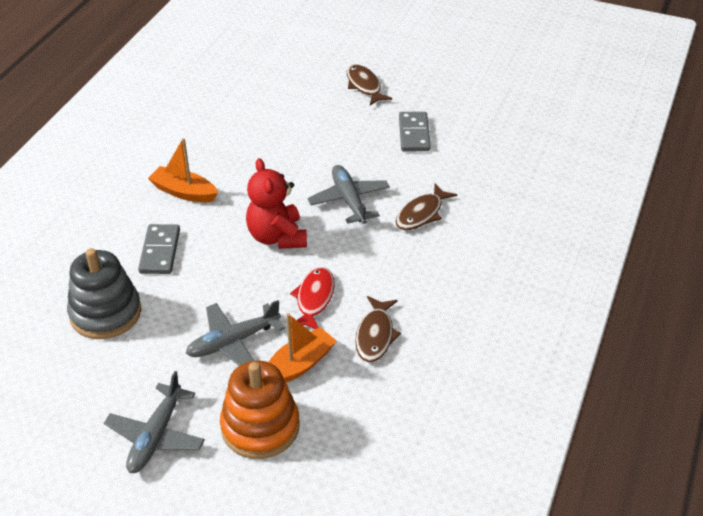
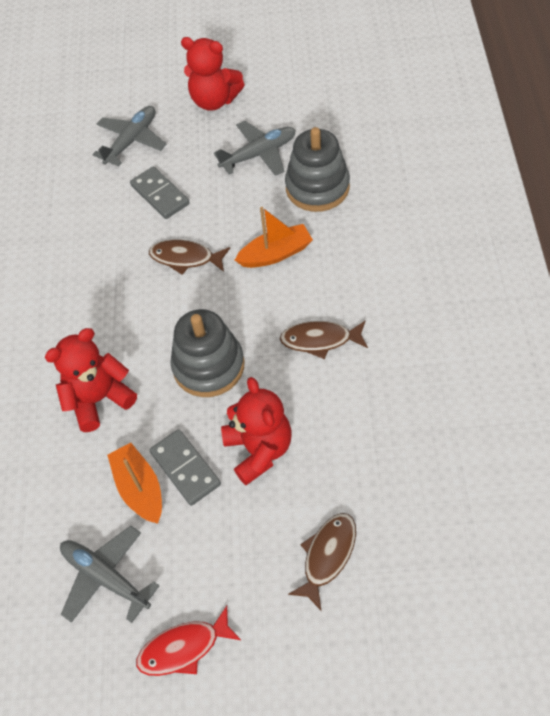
grey stacking toy: 1 -> 2
orange stacking toy: 1 -> 0
red teddy bear: 1 -> 3

